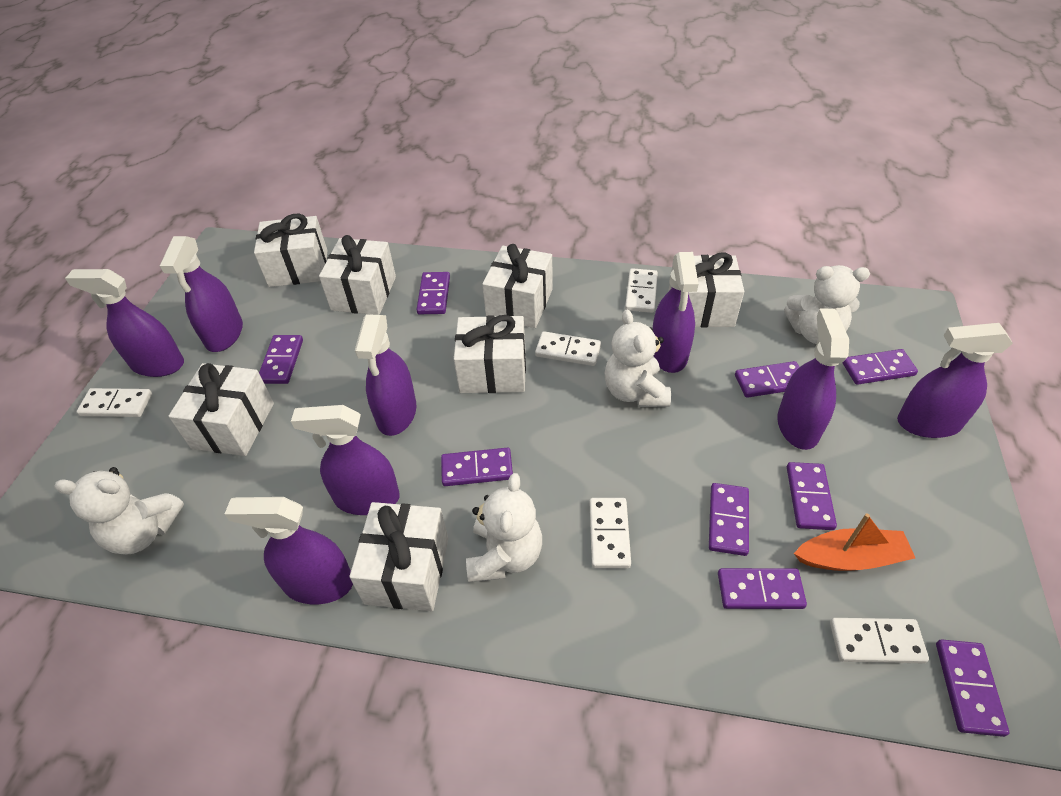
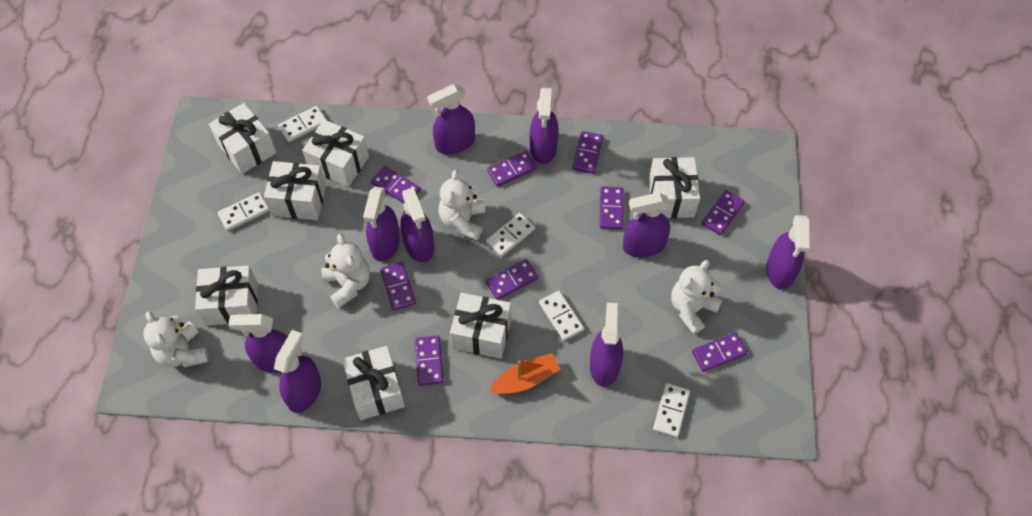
purple spray bottle: 8 -> 9

